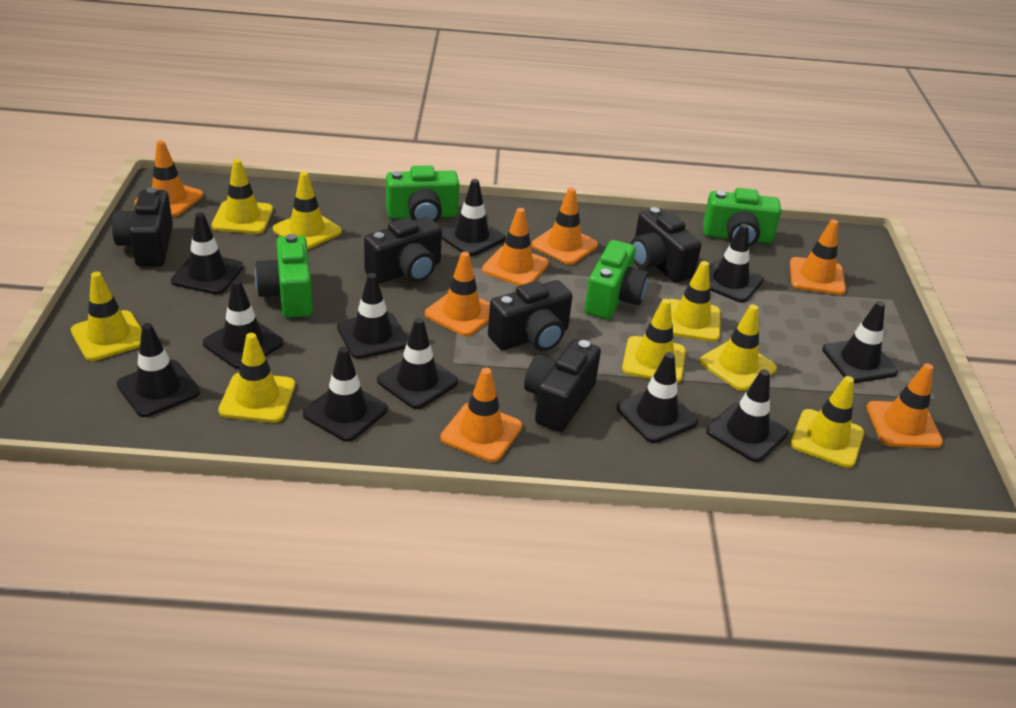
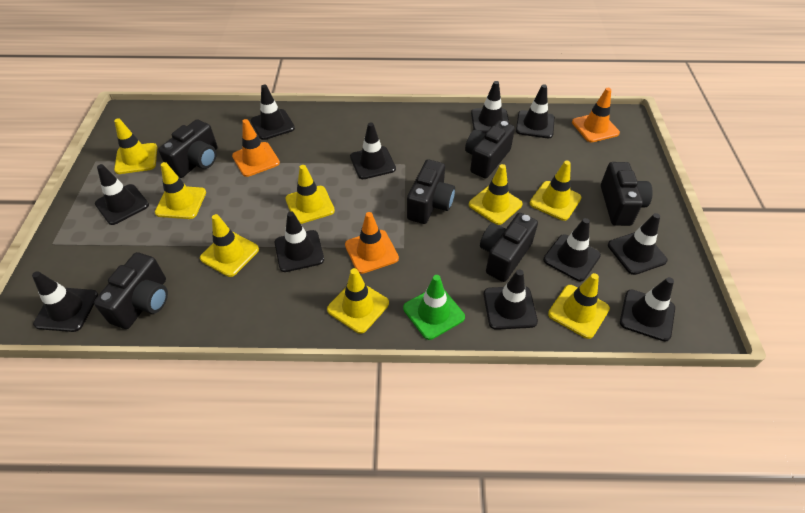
black camera: 5 -> 6
green camera: 4 -> 0
green traffic cone: 0 -> 1
orange traffic cone: 7 -> 3

